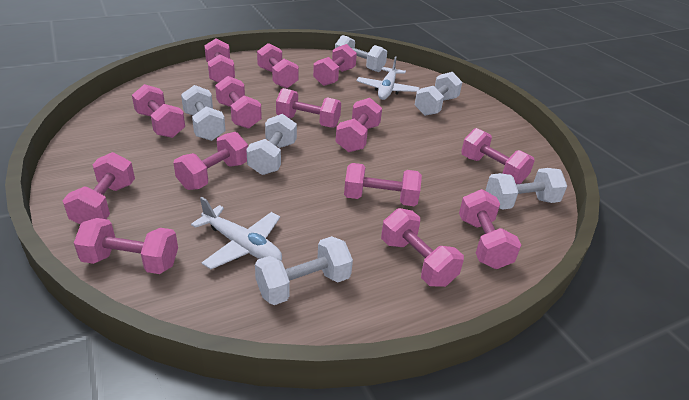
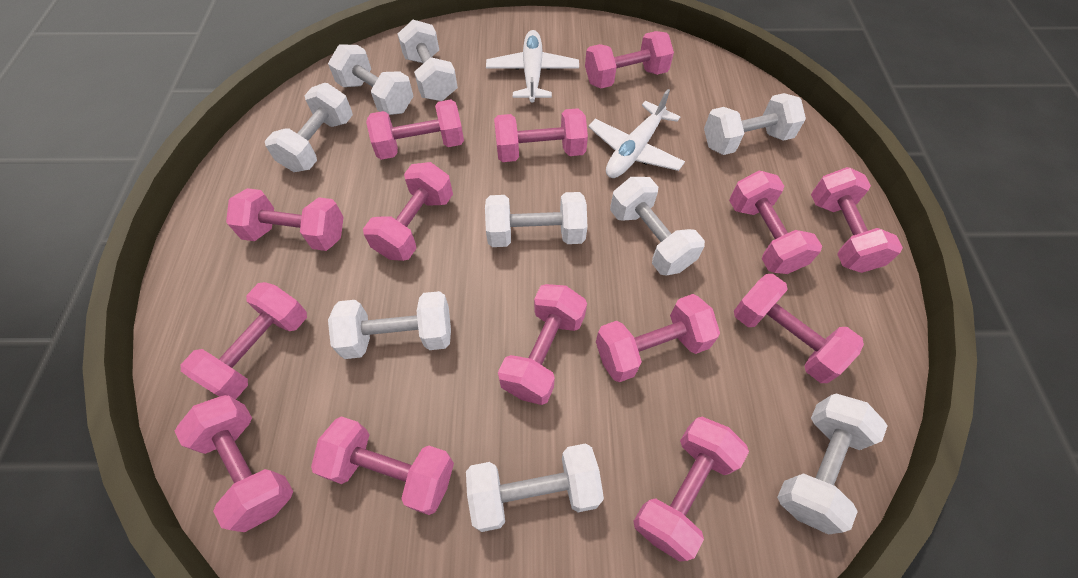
white dumbbell: 6 -> 9

